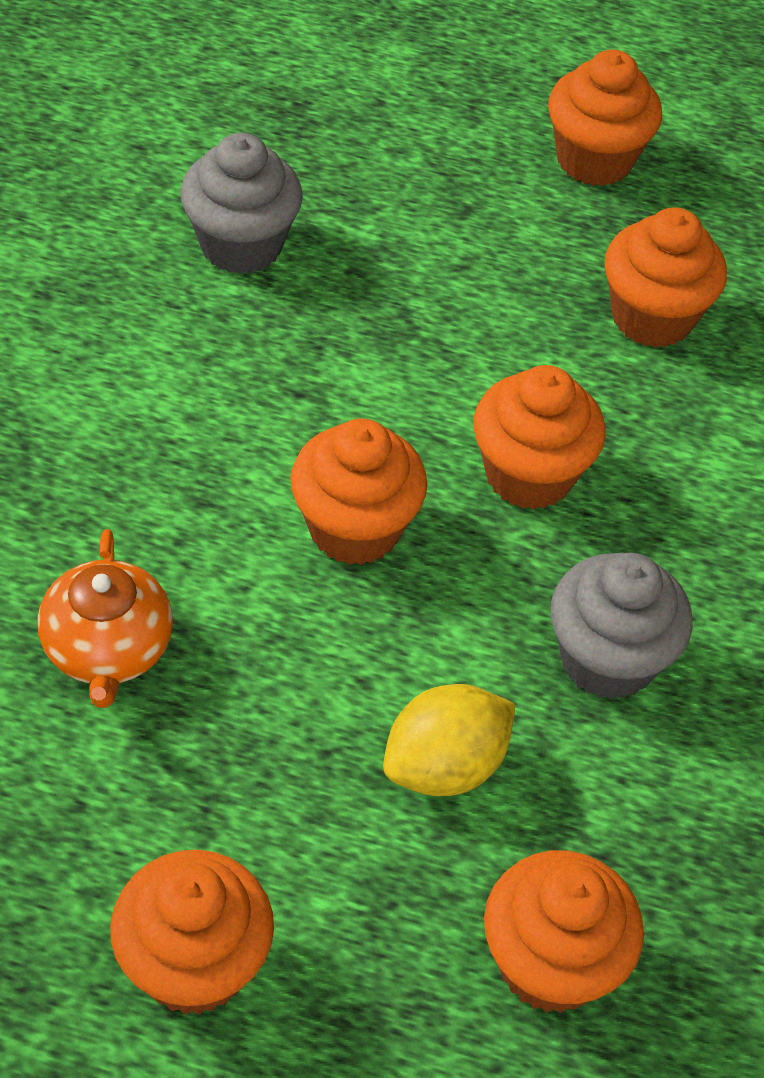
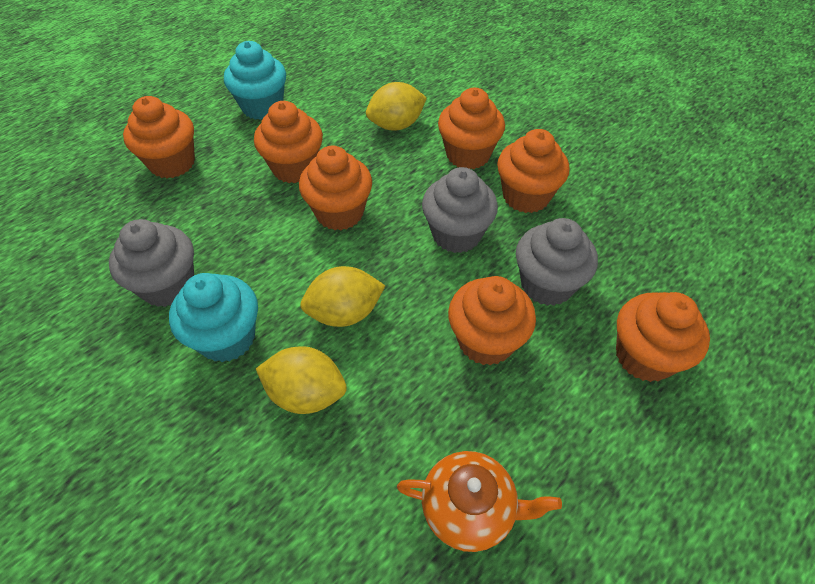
grey cupcake: 2 -> 3
orange cupcake: 6 -> 7
turquoise cupcake: 0 -> 2
yellow lemon: 1 -> 3

